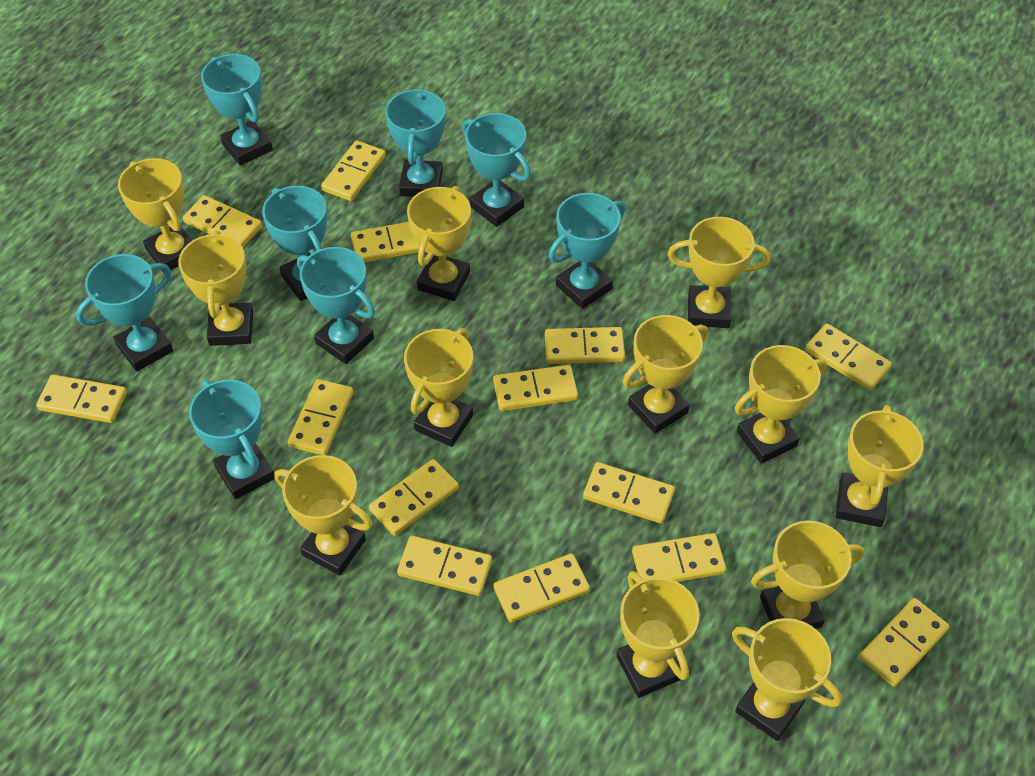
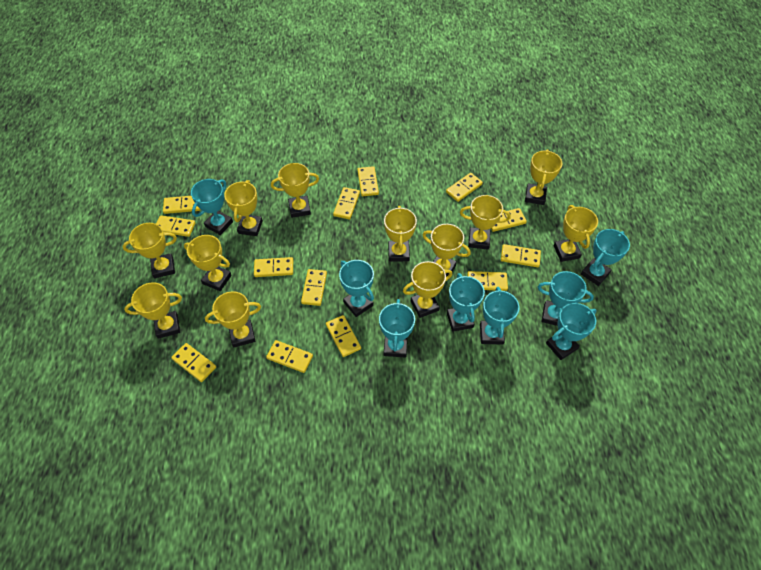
yellow domino: 14 -> 13

